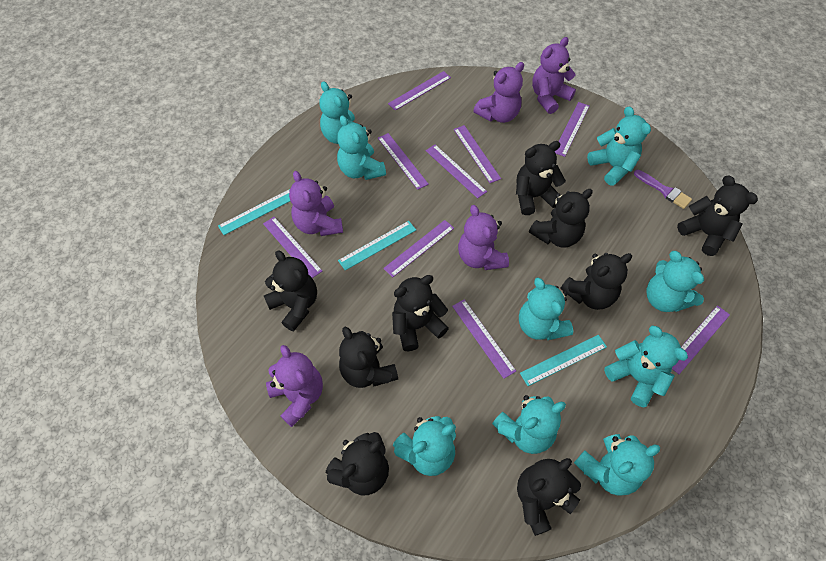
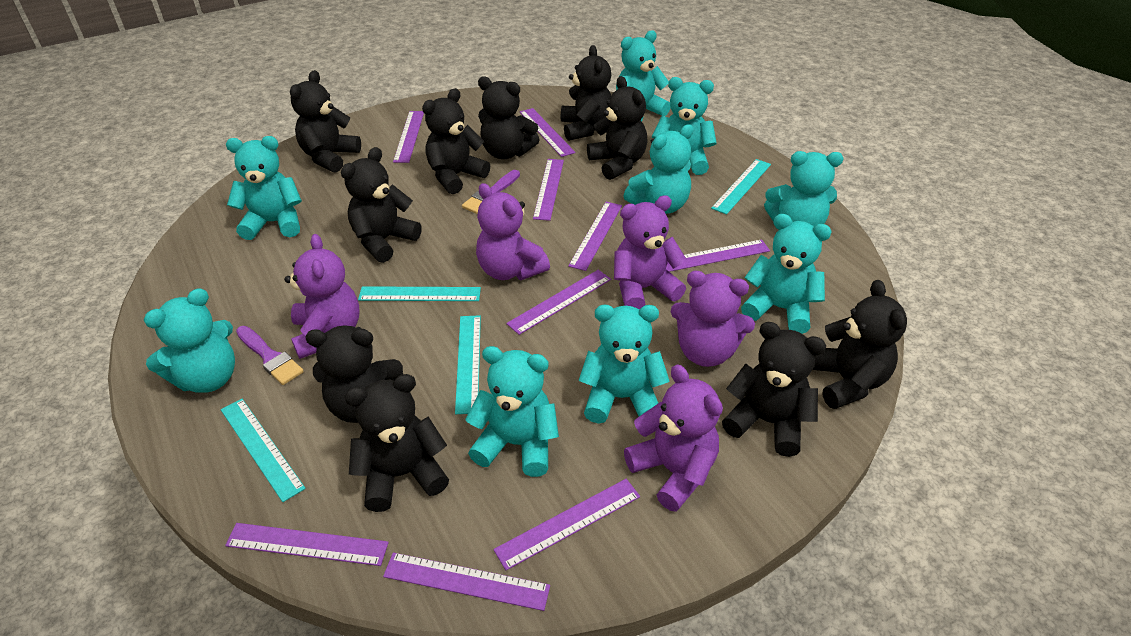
black teddy bear: 9 -> 10
purple brush: 1 -> 2
turquoise ruler: 3 -> 4

